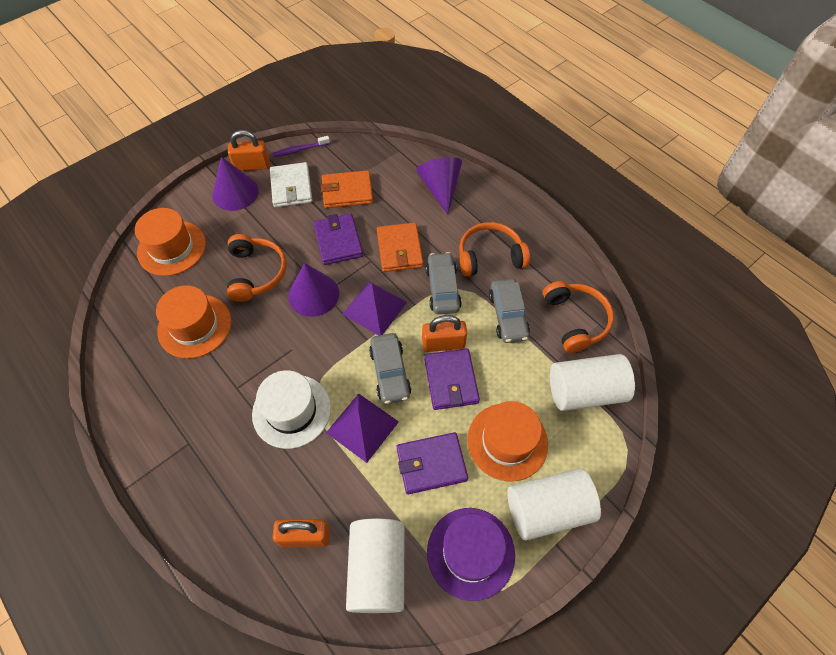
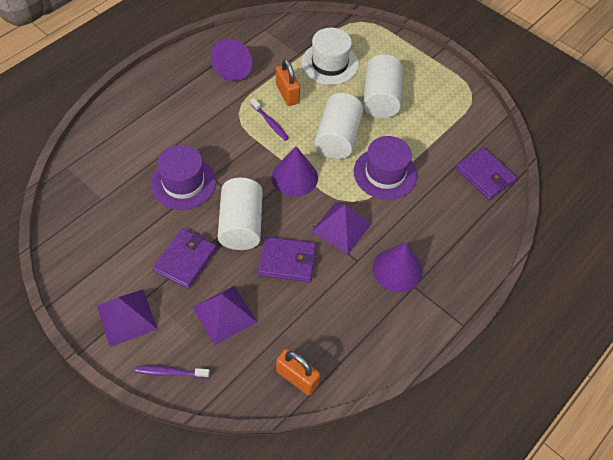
grey car: 3 -> 0
orange hat: 3 -> 0
orange headphones: 3 -> 0
orange padlock: 3 -> 2
orange wallet: 2 -> 0
purple hat: 1 -> 2
purple pyramid: 2 -> 3
purple toothbrush: 1 -> 2
white wallet: 1 -> 0

